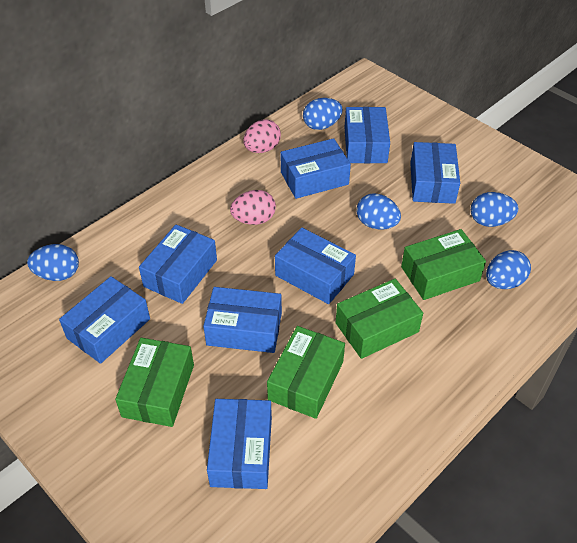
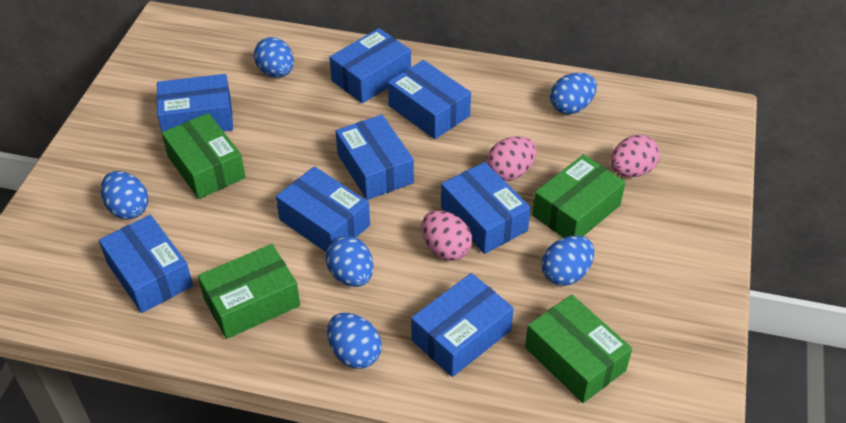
blue egg: 5 -> 6
pink egg: 2 -> 3

